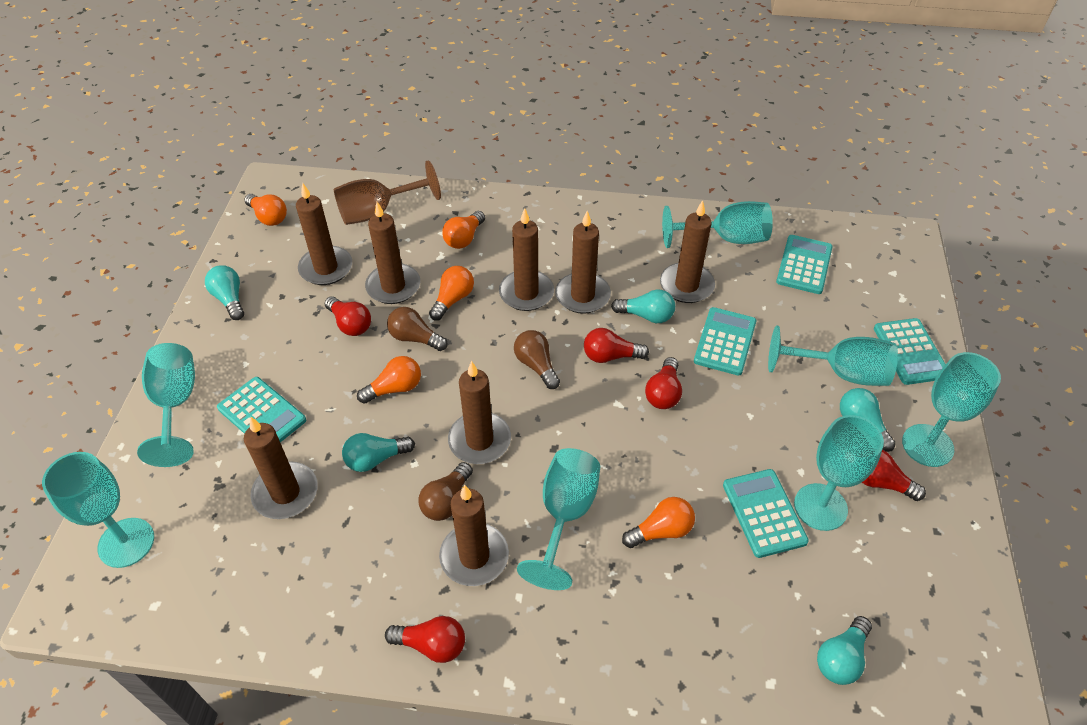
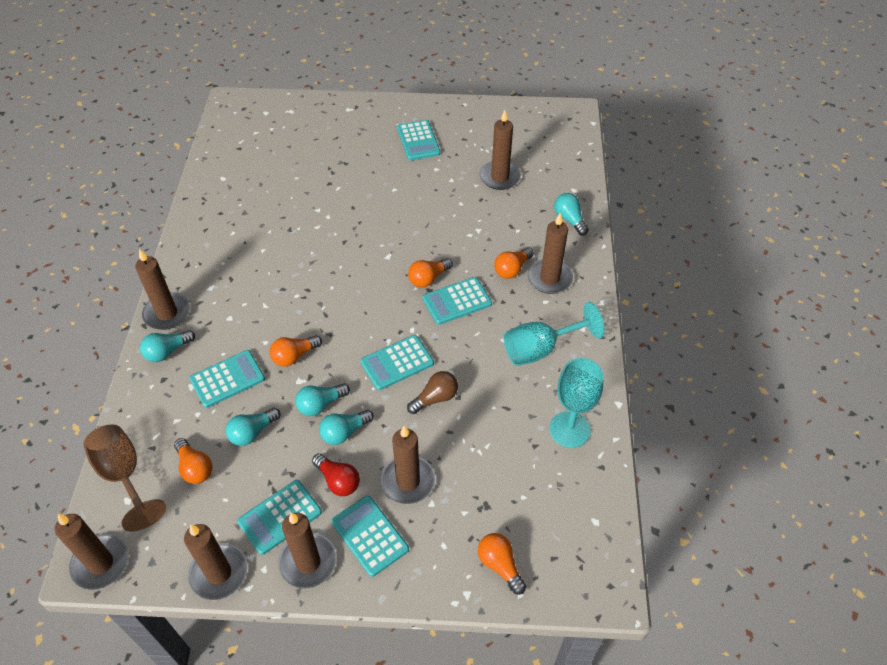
brown candle: 8 -> 7
brown light bulb: 3 -> 1
red light bulb: 5 -> 1
turquoise calculator: 5 -> 6
turquoise goblet: 7 -> 2

